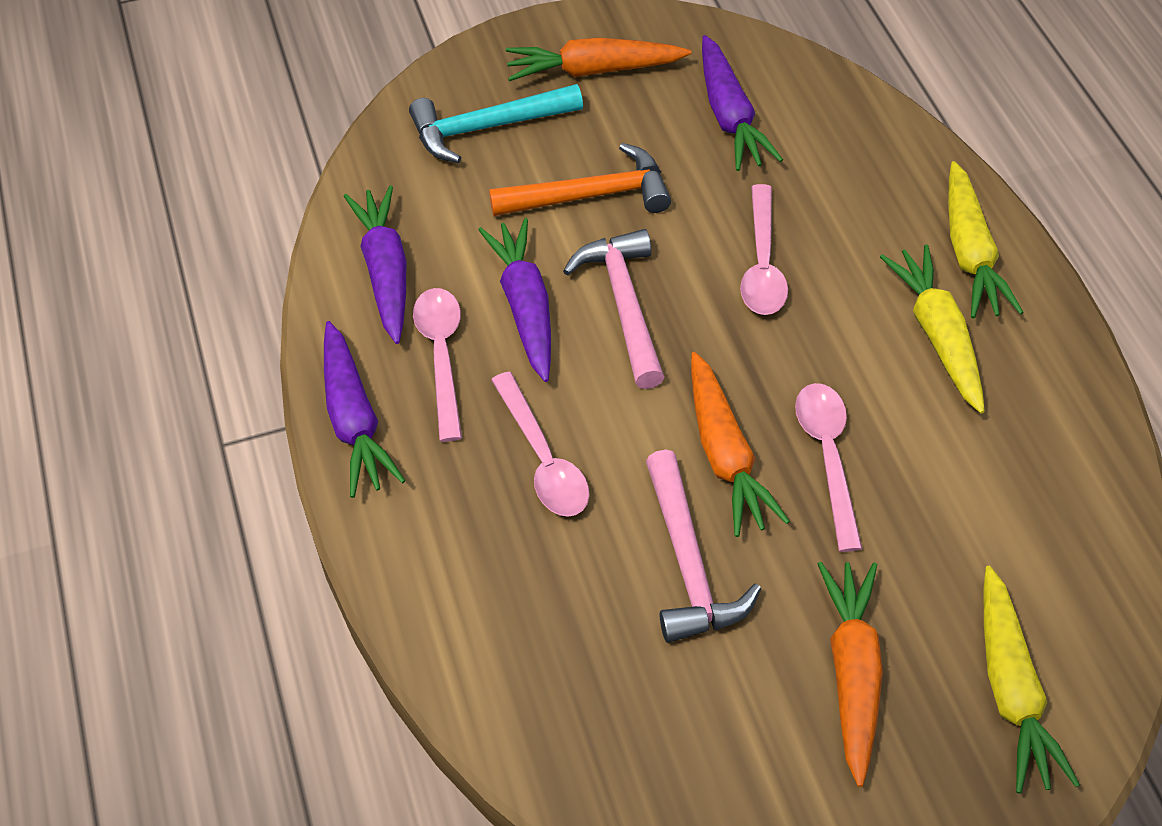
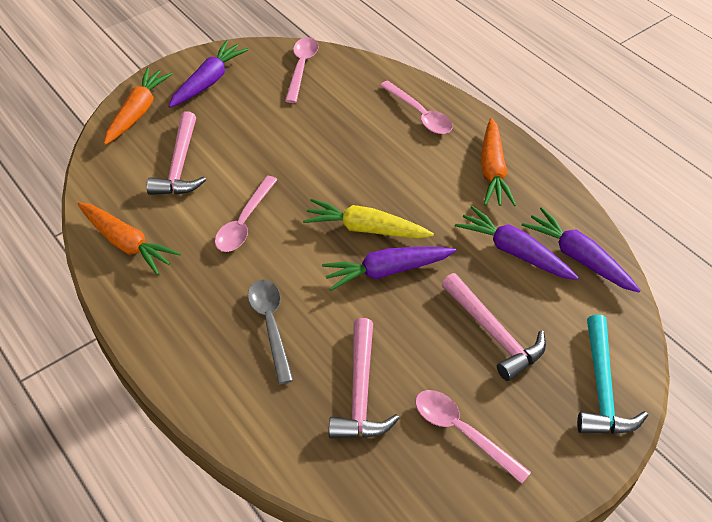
grey spoon: 0 -> 1
orange hammer: 1 -> 0
pink hammer: 2 -> 3
yellow carrot: 3 -> 1

